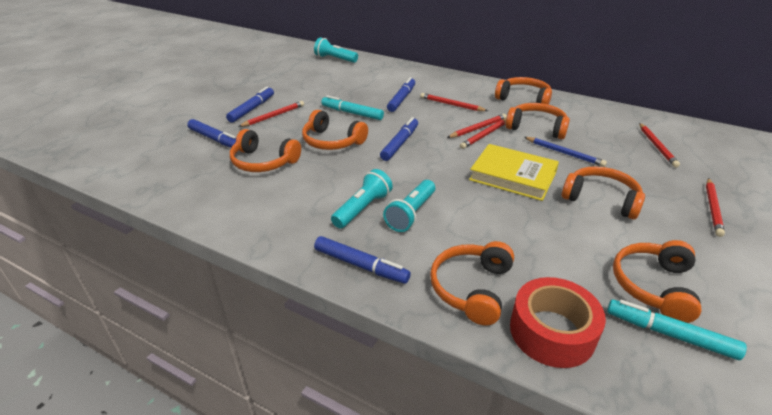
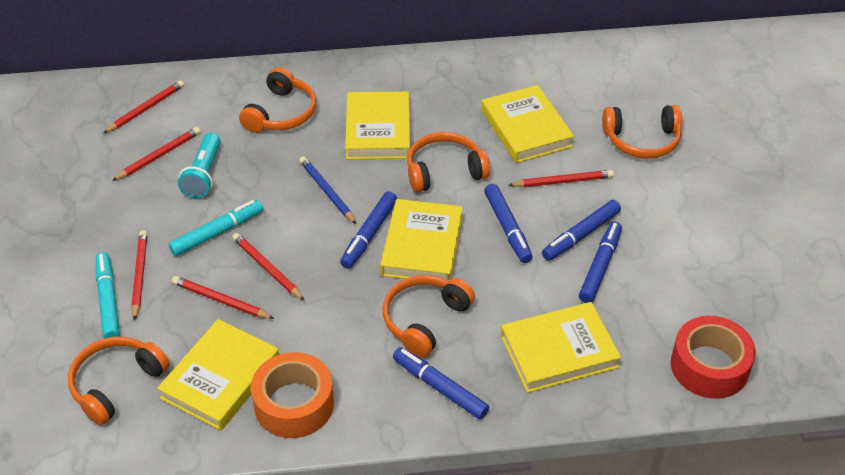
orange headphones: 7 -> 5
orange tape: 0 -> 1
turquoise flashlight: 3 -> 1
yellow book: 1 -> 5

